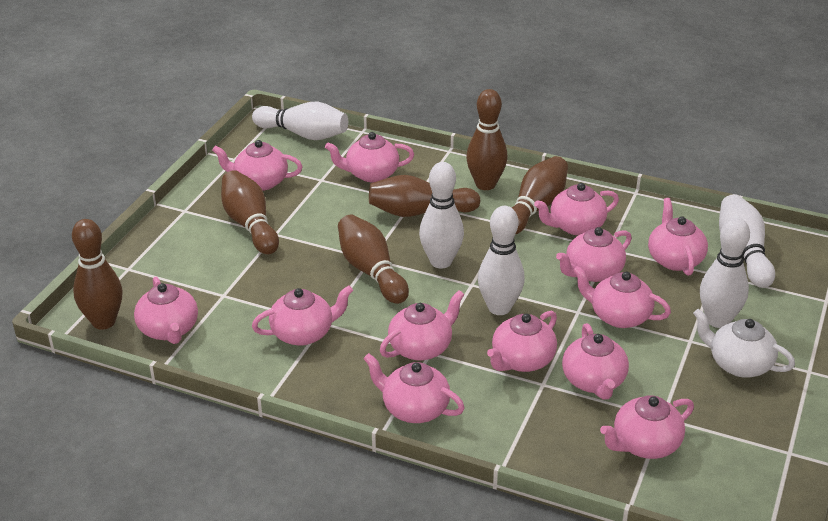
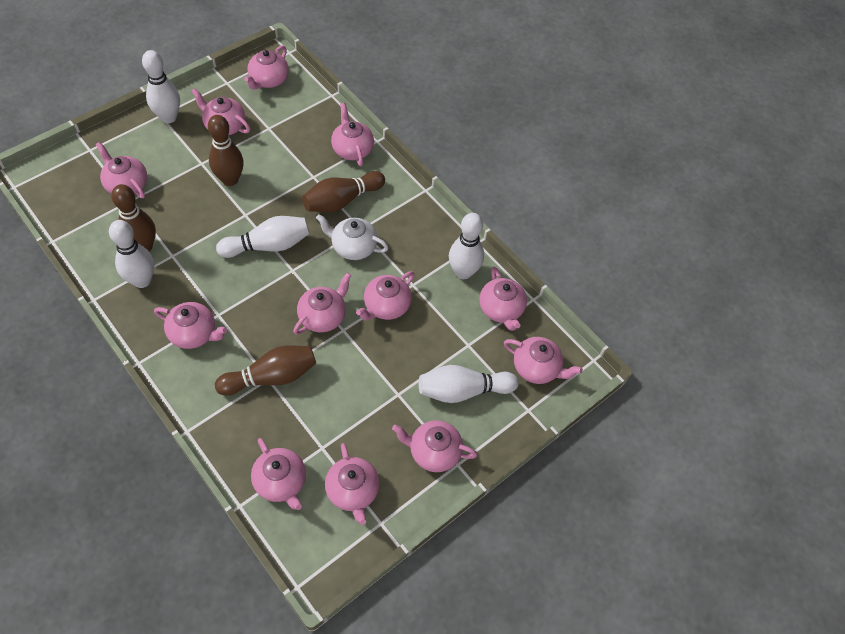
brown bowling pin: 6 -> 4
pink teapot: 13 -> 12

